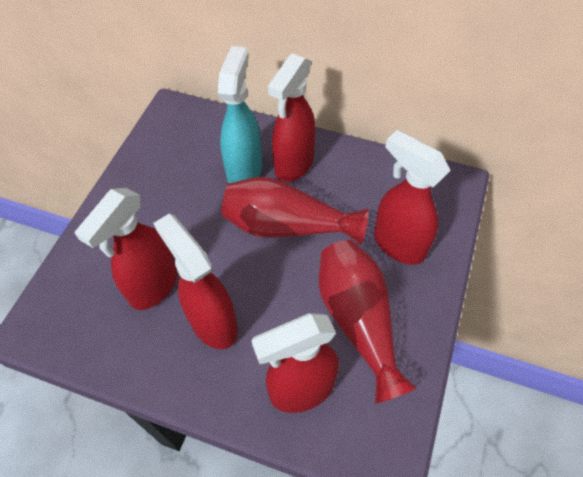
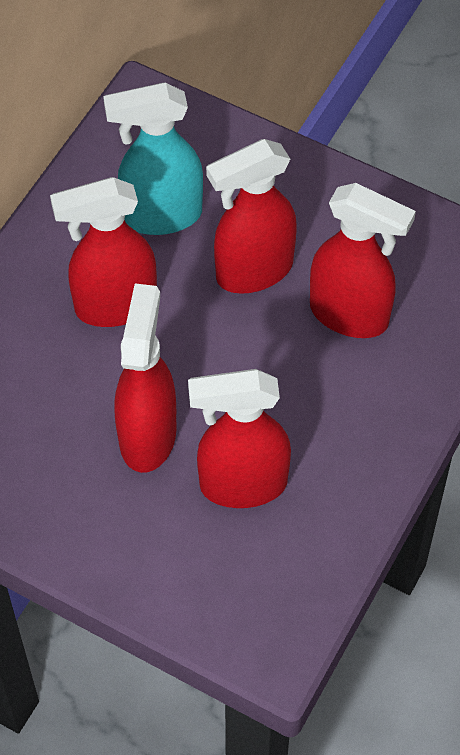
red vase: 2 -> 0

